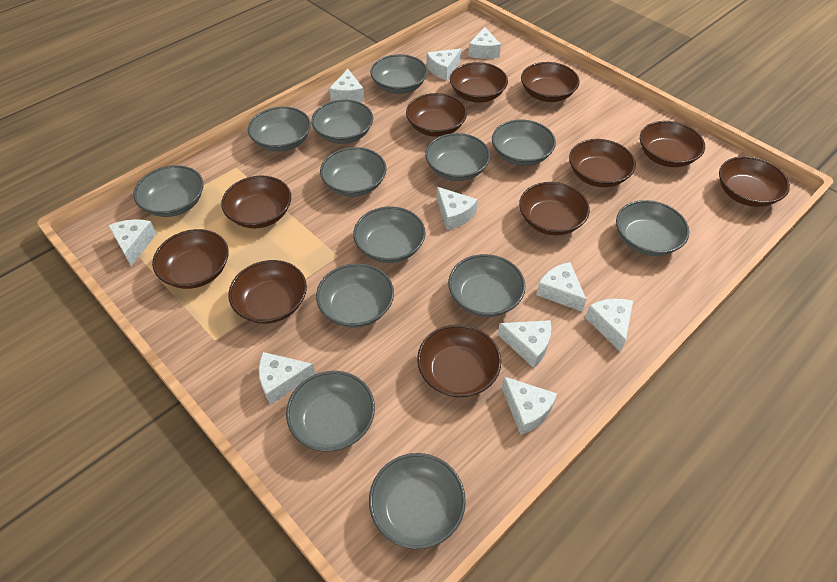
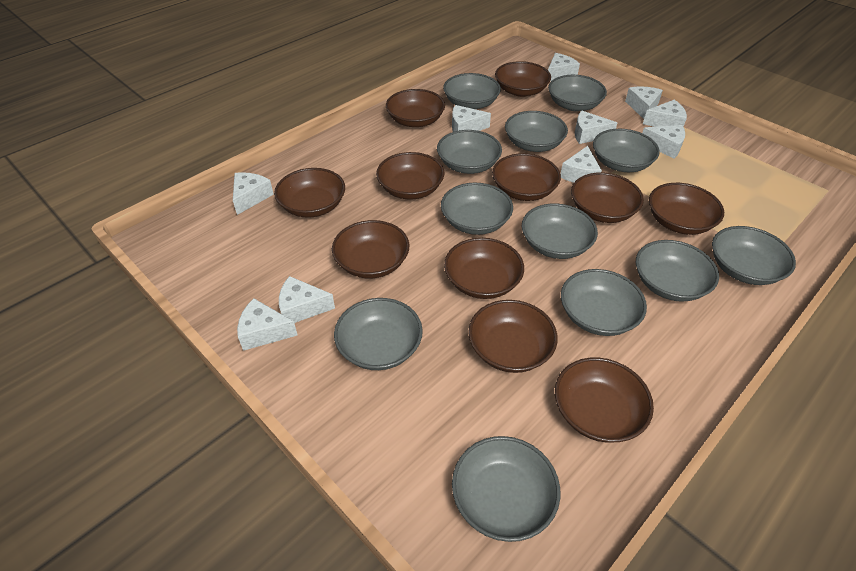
grey bowl: 13 -> 12

